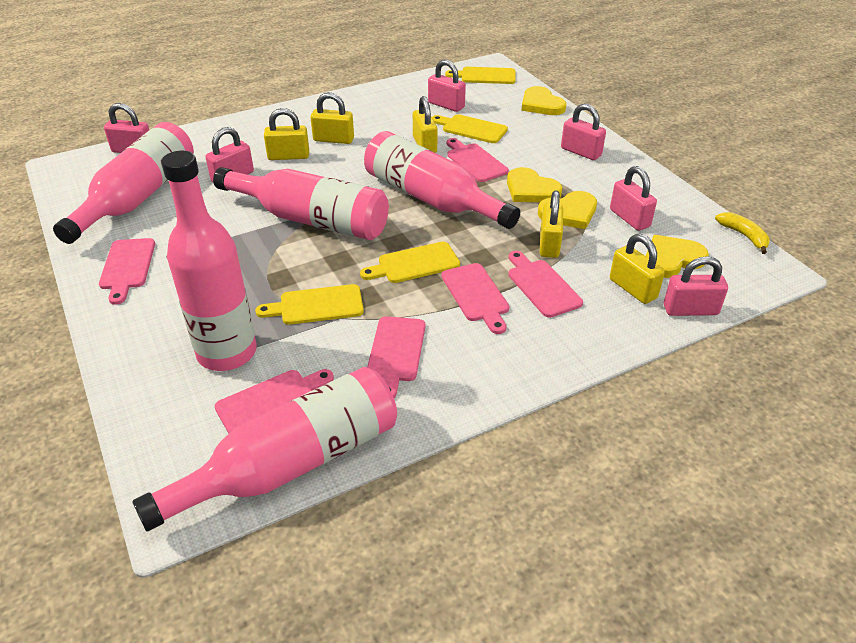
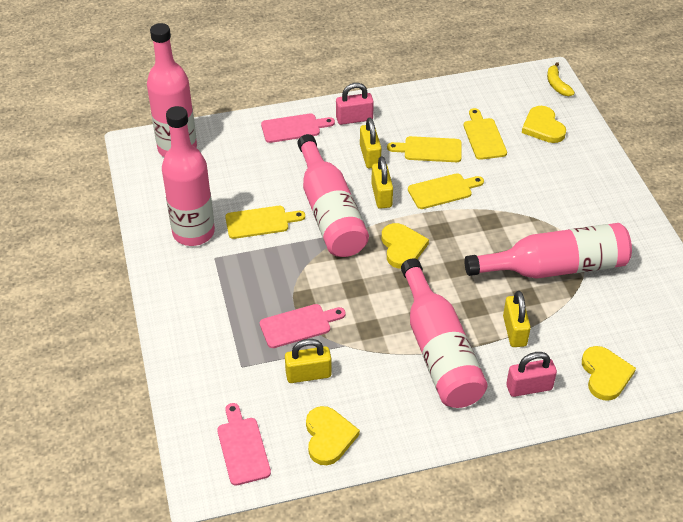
pink cutting board: 6 -> 3
pink padlock: 6 -> 2
yellow padlock: 5 -> 4

